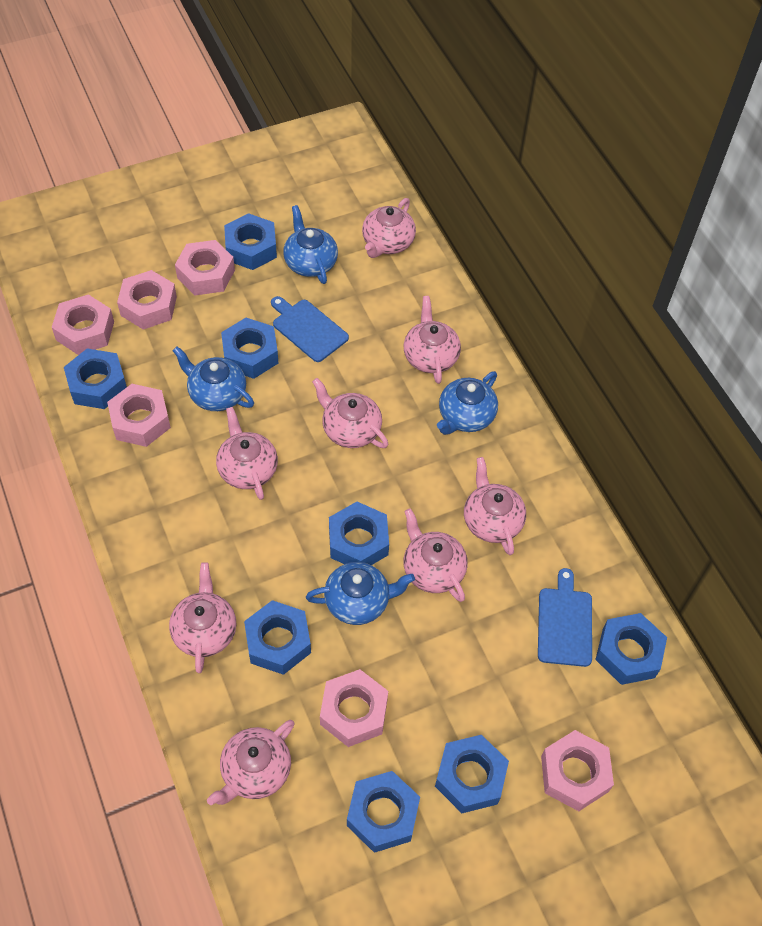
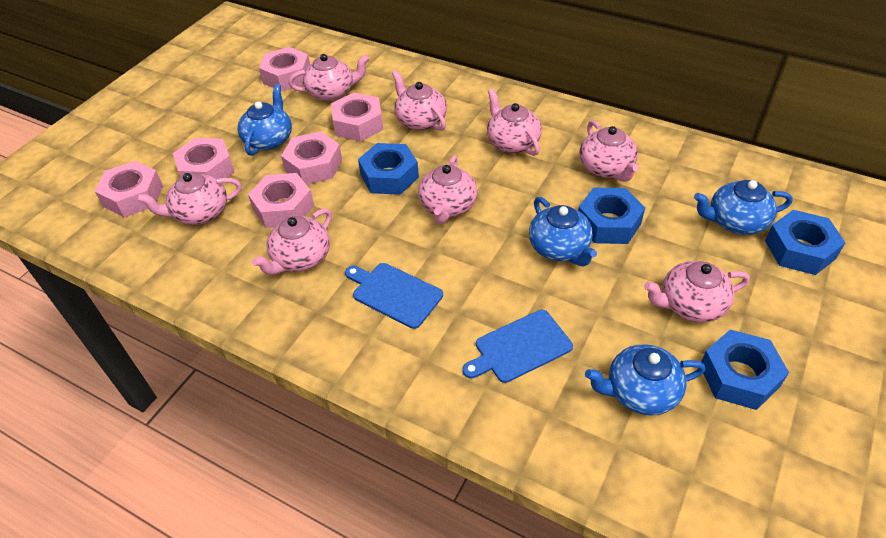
blue nut: 8 -> 4

